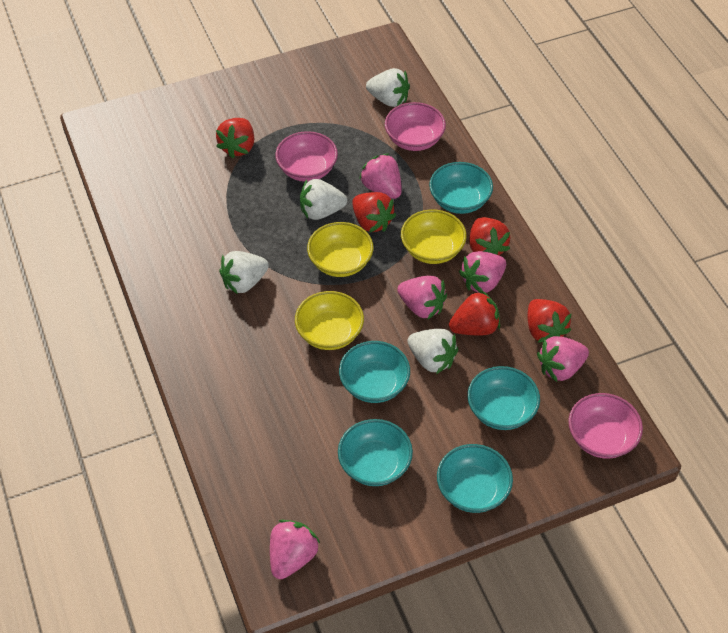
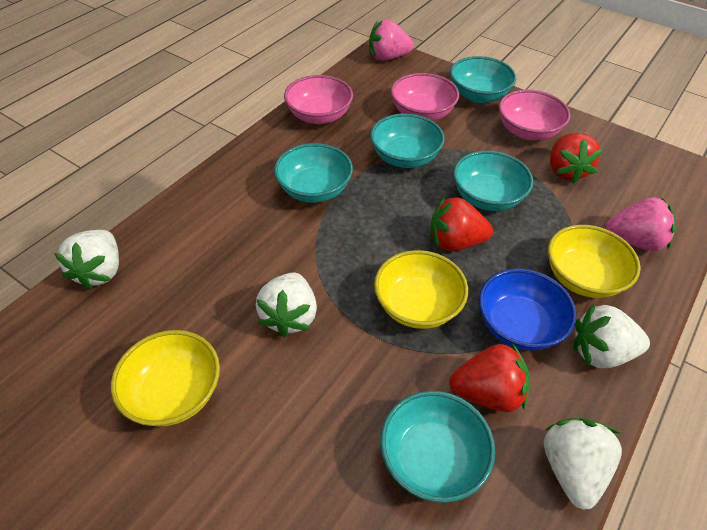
blue bowl: 0 -> 1
pink strawberry: 5 -> 2
red strawberry: 5 -> 3

